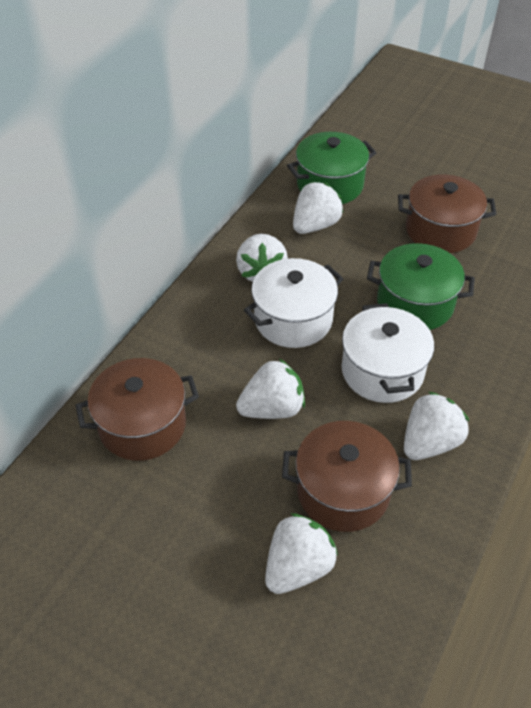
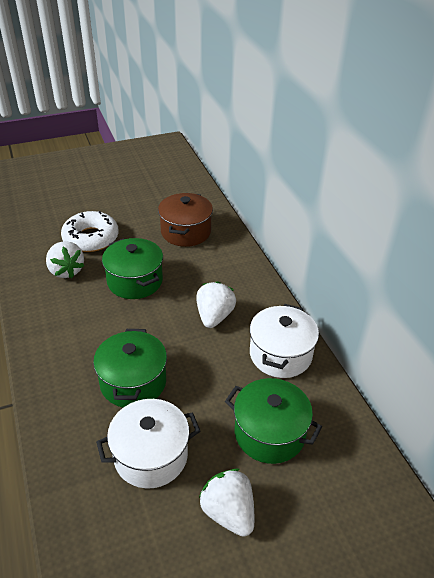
brown pot: 3 -> 1
green pot: 2 -> 3
white donut: 0 -> 1
white strawberry: 5 -> 3

